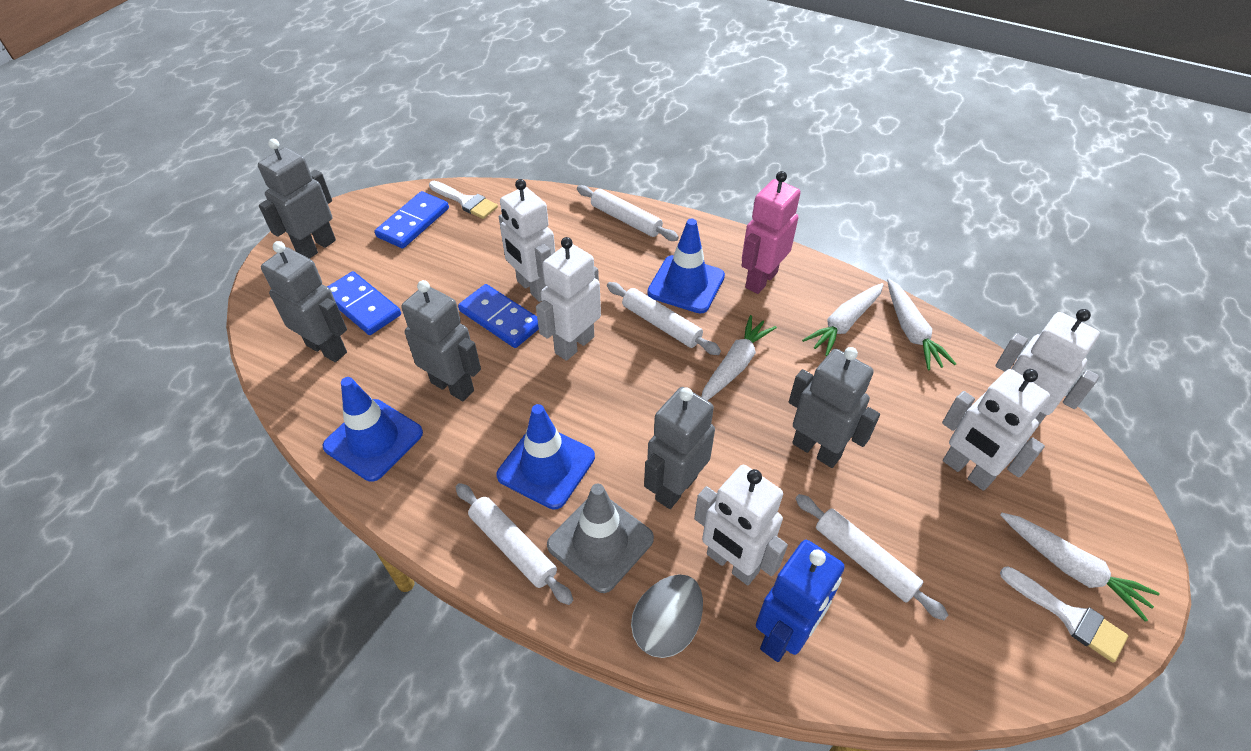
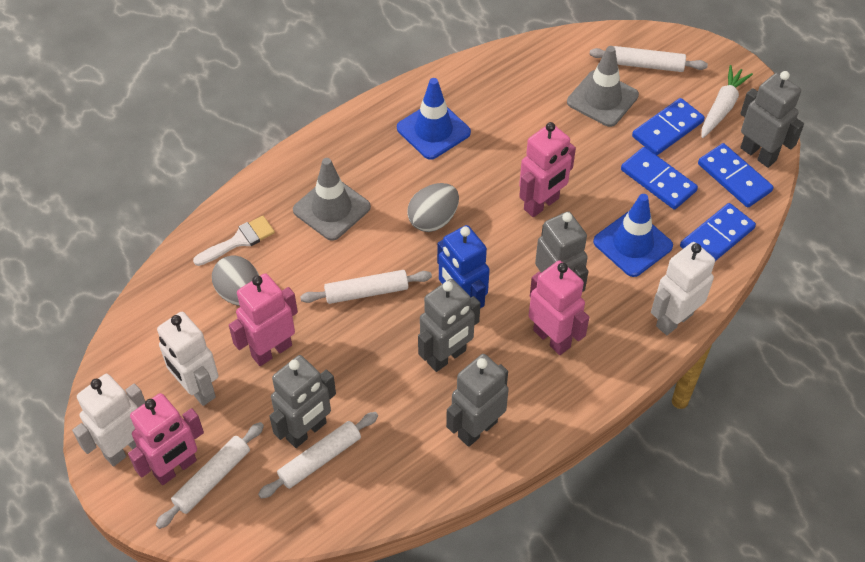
blue domino: 3 -> 4
blue traffic cone: 3 -> 2
grey egg: 1 -> 2
grey traffic cone: 1 -> 2
pink robot: 1 -> 4
white brush: 2 -> 1
white carrot: 4 -> 1
white robot: 5 -> 3

